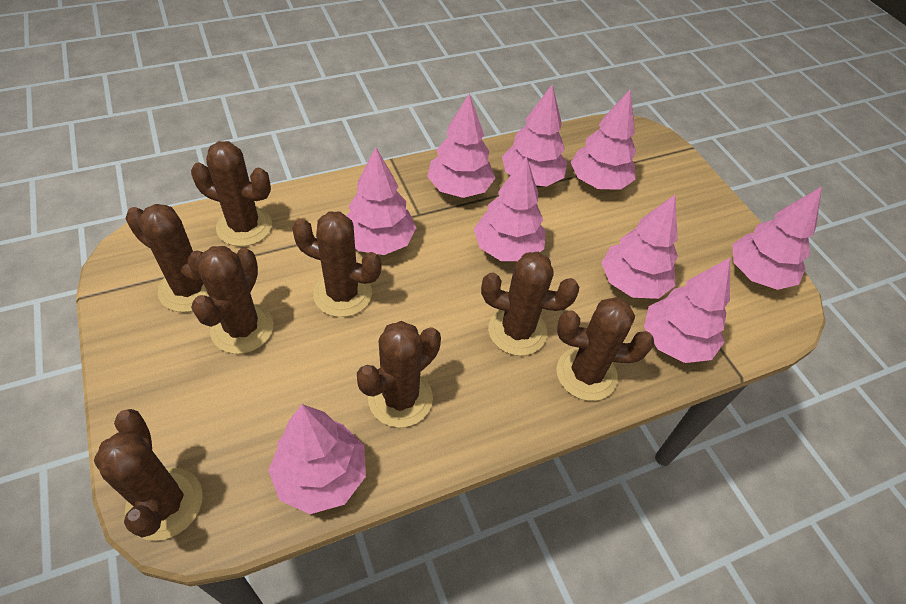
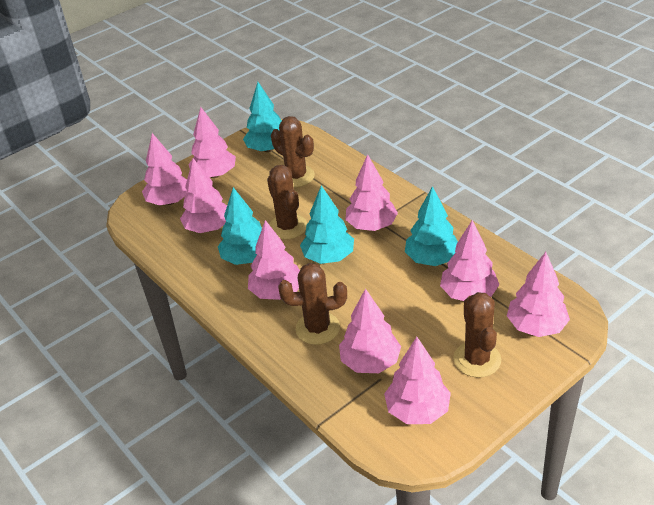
brown cactus: 8 -> 4
turquoise tree: 0 -> 4

